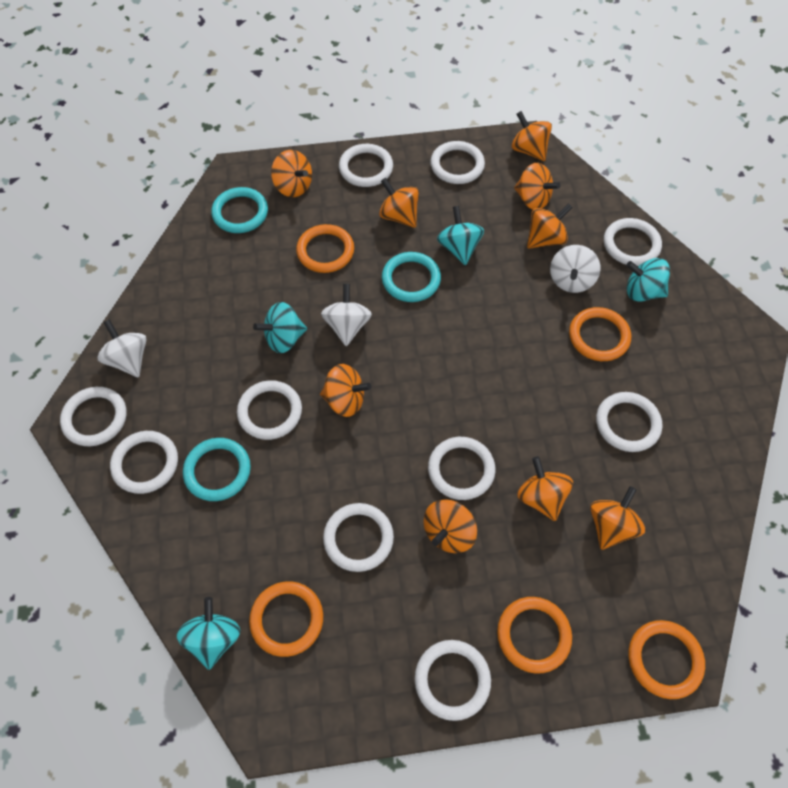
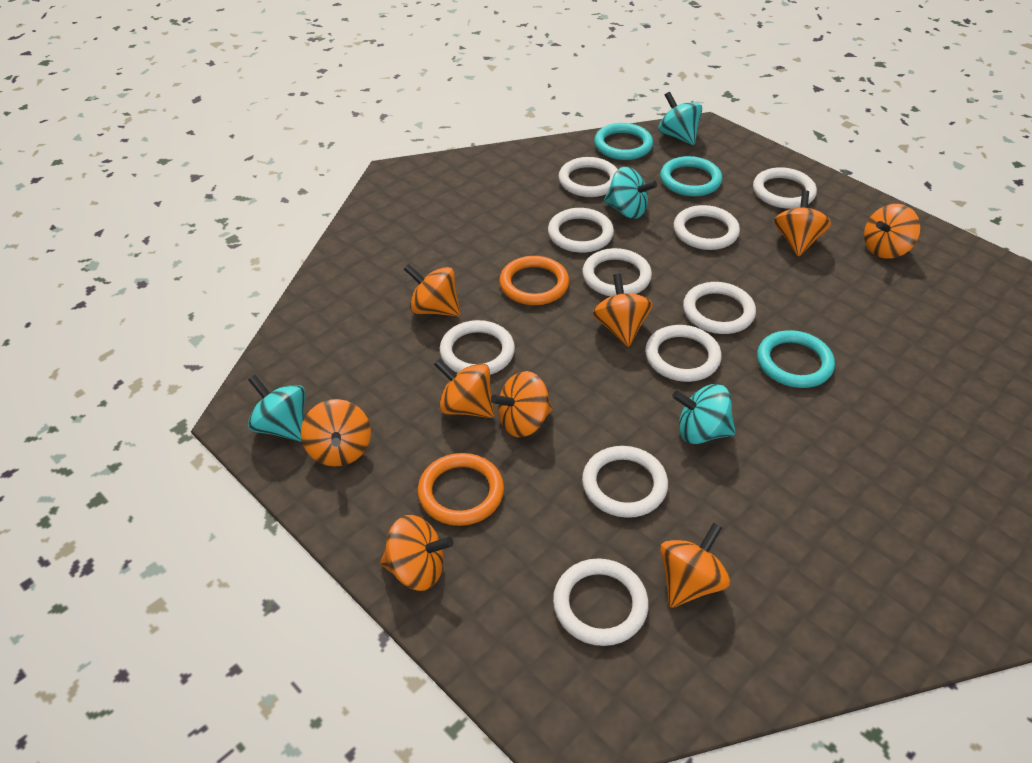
orange ring: 5 -> 2
white spinning top: 3 -> 0

